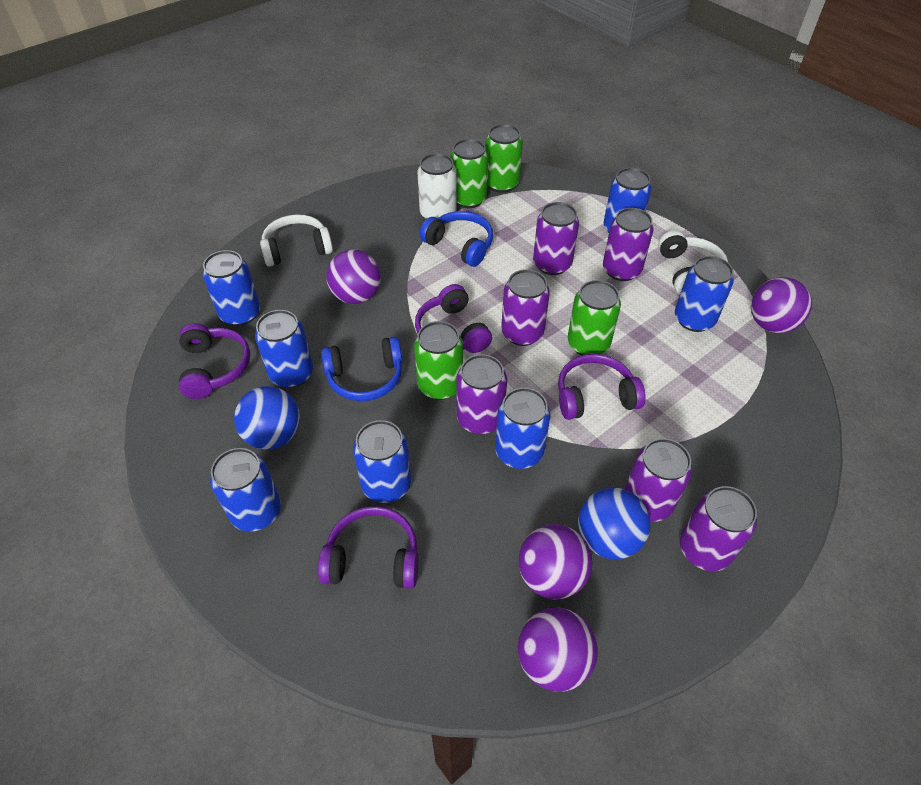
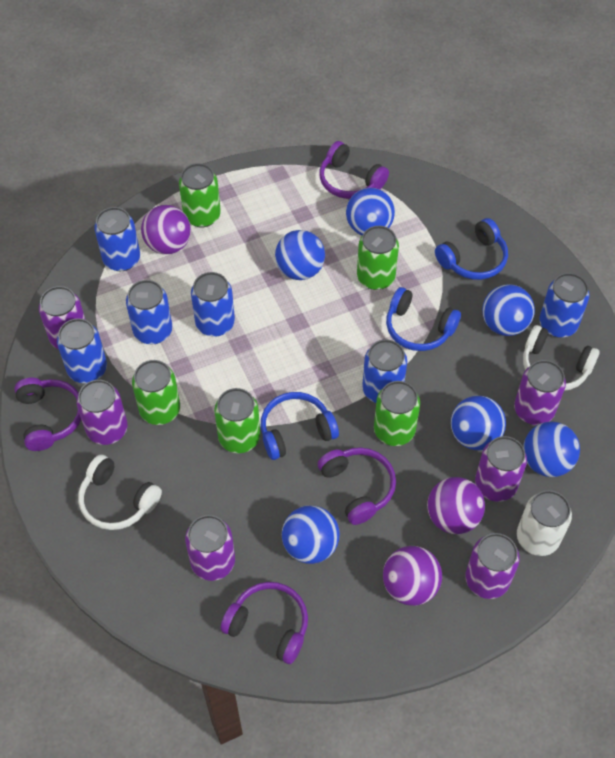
blue ball: 2 -> 6
blue can: 7 -> 6
blue headphones: 2 -> 3
green can: 4 -> 5
purple ball: 4 -> 3

